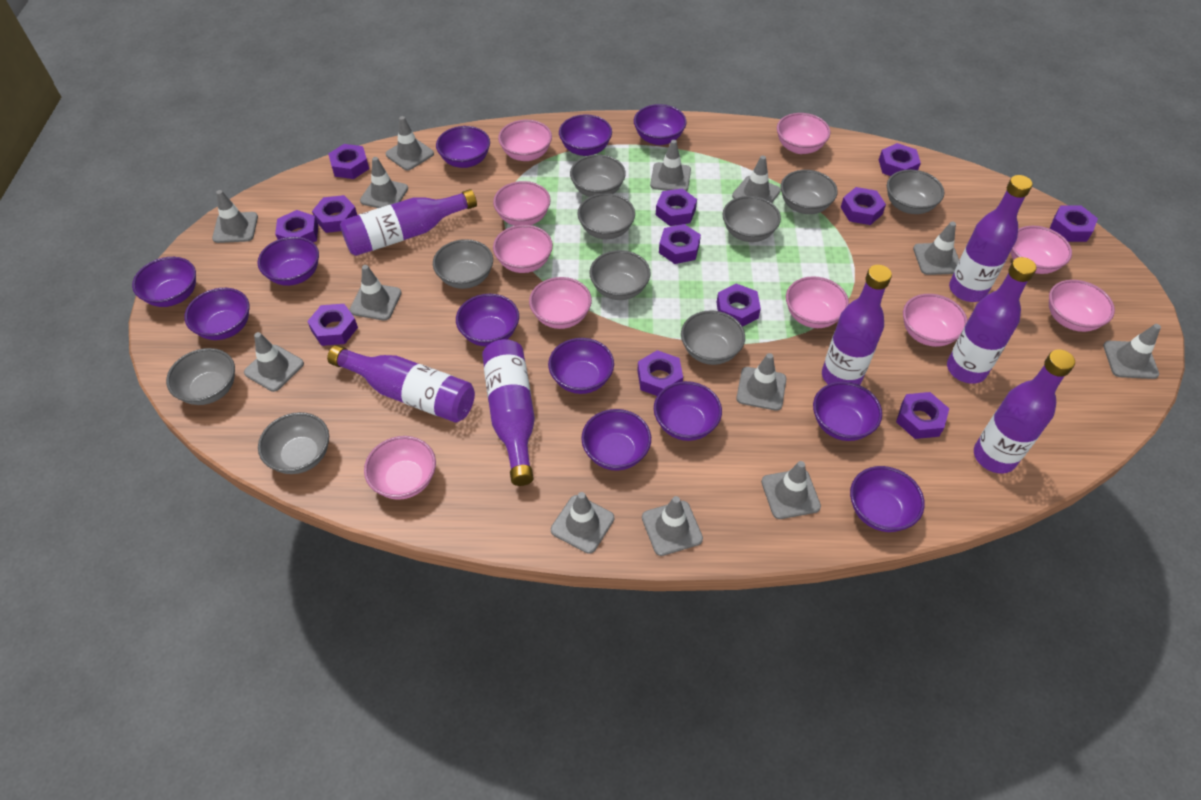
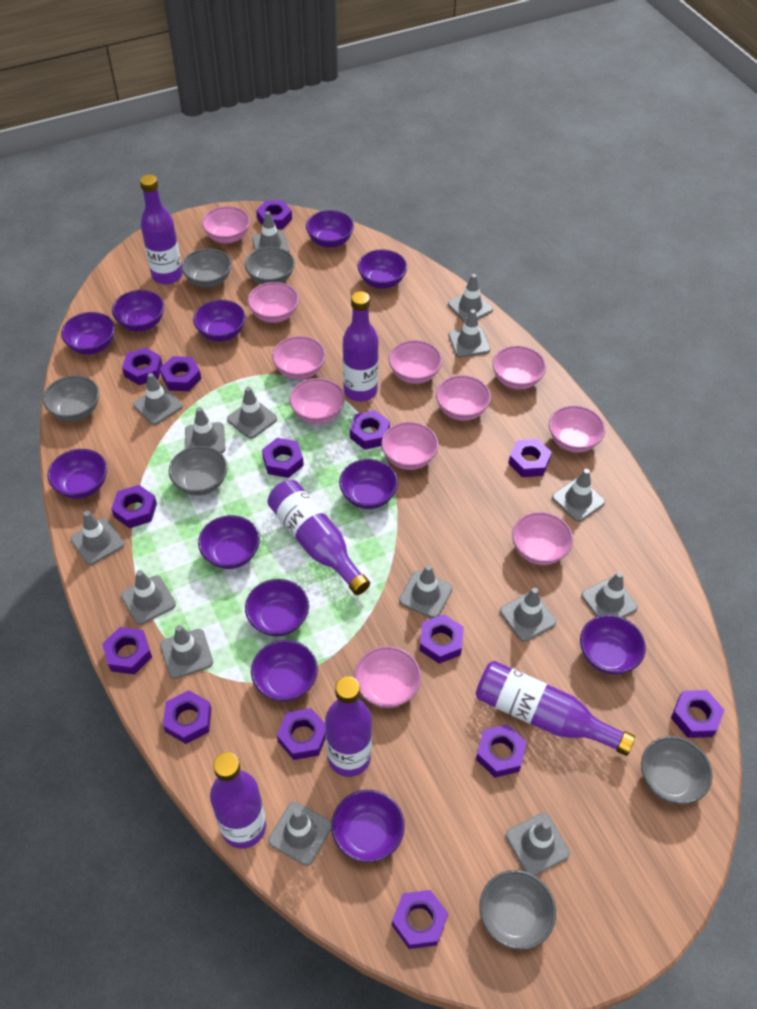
grey bowl: 10 -> 6
grey traffic cone: 13 -> 15
pink bowl: 10 -> 11
purple bottle: 7 -> 6
purple nut: 12 -> 14

